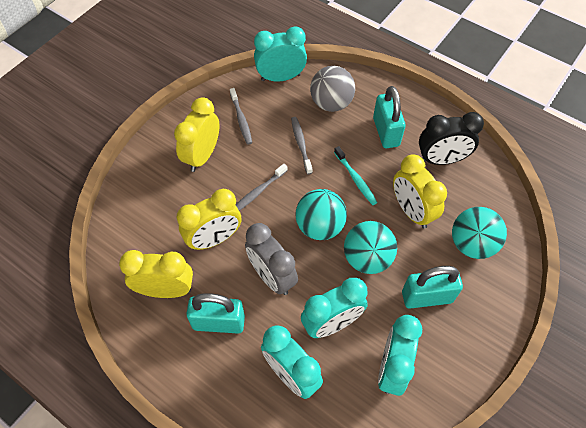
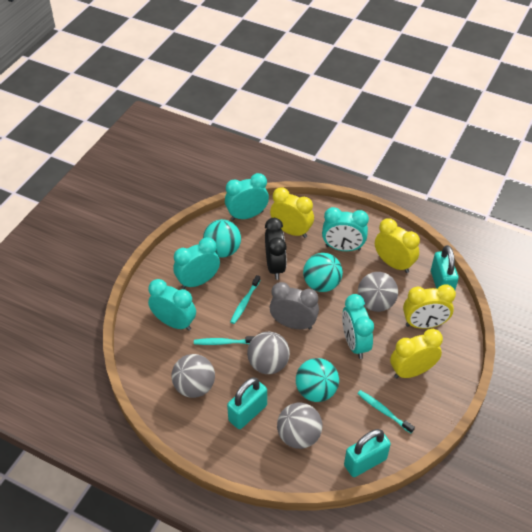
grey ball: 1 -> 4
grey toothbrush: 3 -> 0
turquoise clock: 4 -> 5
turquoise toothbrush: 1 -> 3

